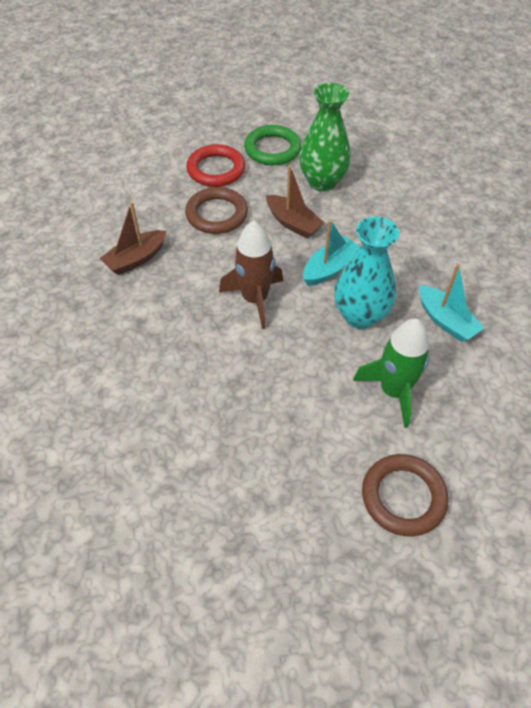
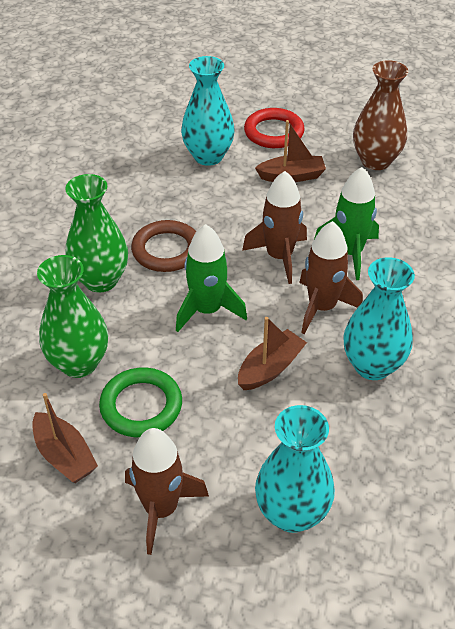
brown boat: 2 -> 3
brown ring: 2 -> 1
brown rocket: 1 -> 3
brown vase: 0 -> 1
green rocket: 1 -> 2
green vase: 1 -> 2
turquoise boat: 2 -> 0
turquoise vase: 1 -> 3

